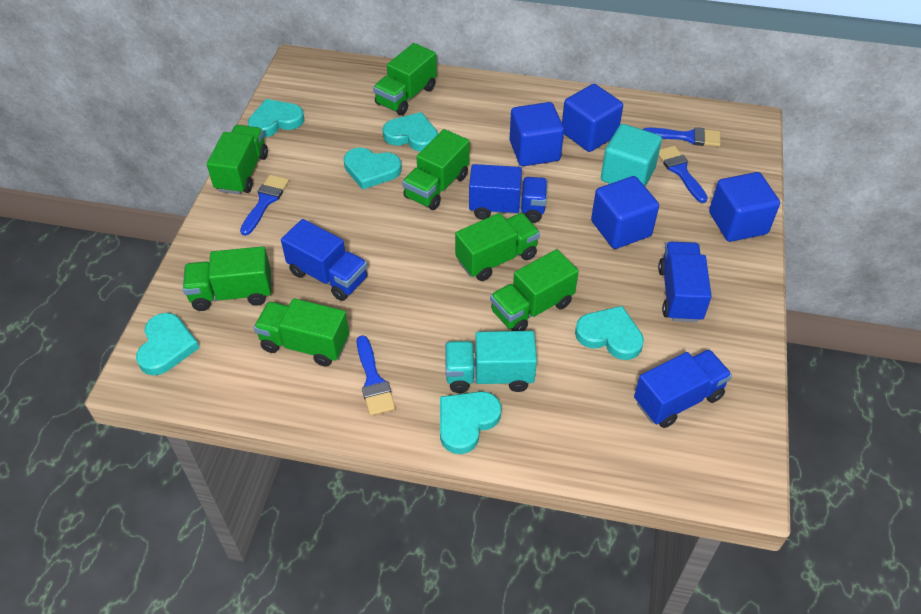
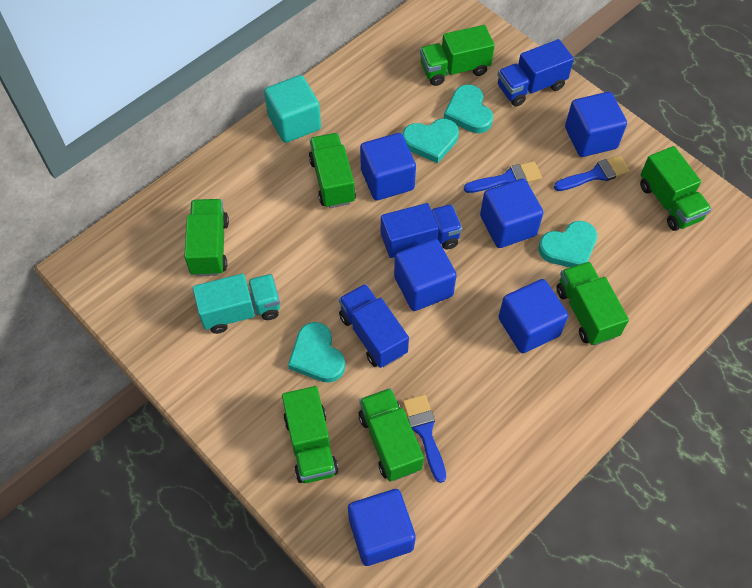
blue brush: 4 -> 3
blue cube: 4 -> 6
blue truck: 4 -> 3
turquoise heart: 6 -> 4

